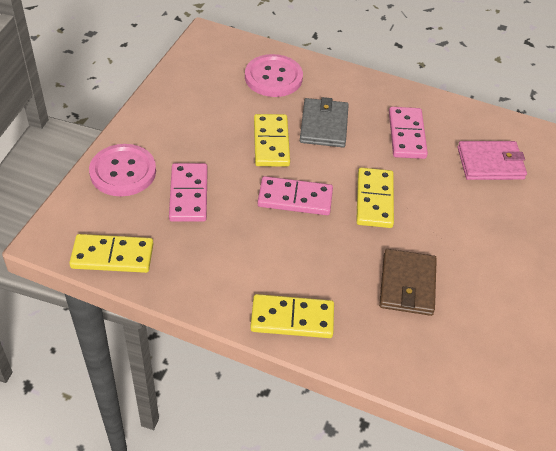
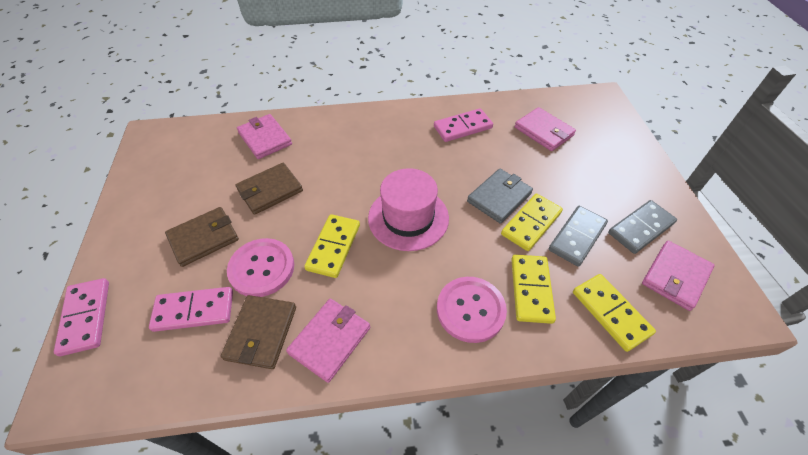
brown wallet: 1 -> 3
grey domino: 0 -> 2
pink hat: 0 -> 1
pink wallet: 1 -> 4

